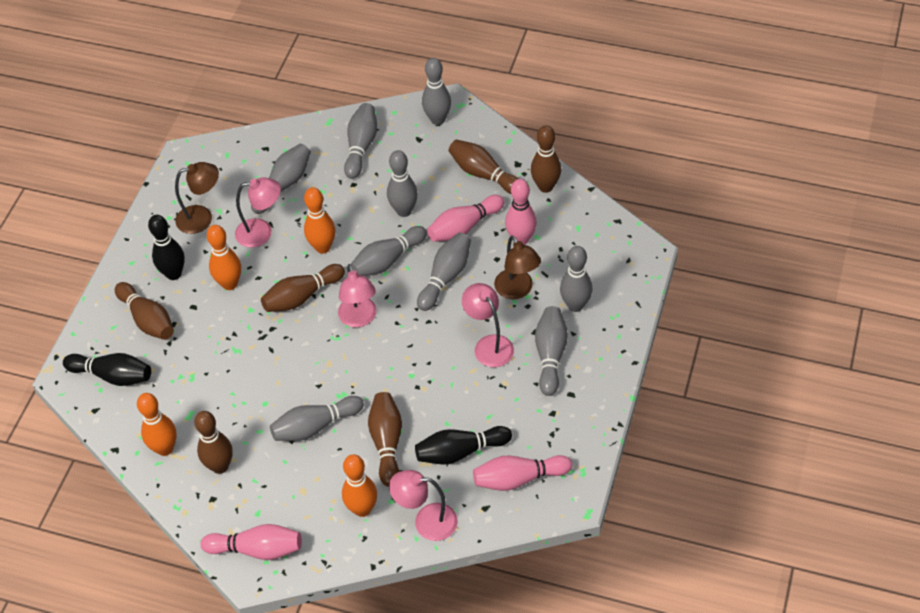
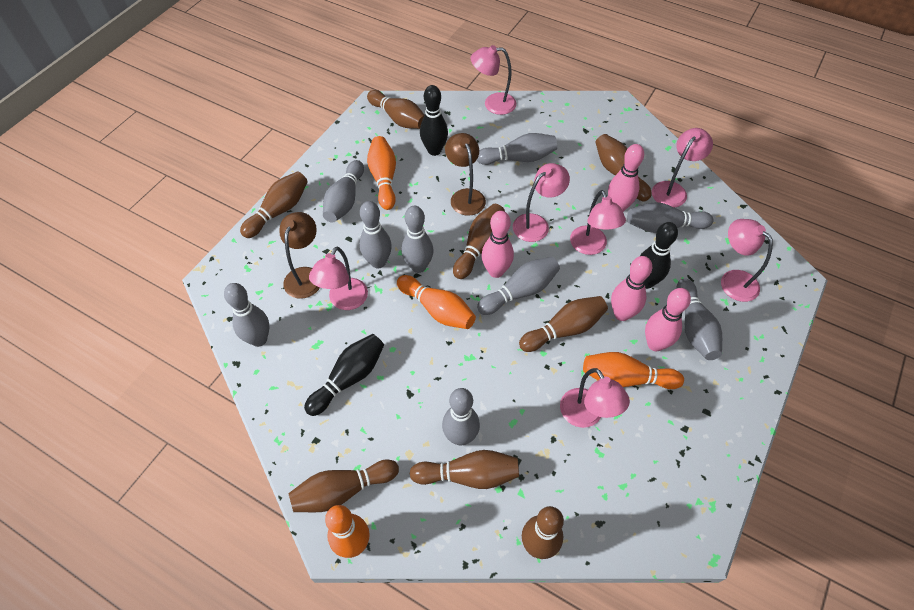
brown bowling pin: 6 -> 8
pink lamp: 4 -> 7

